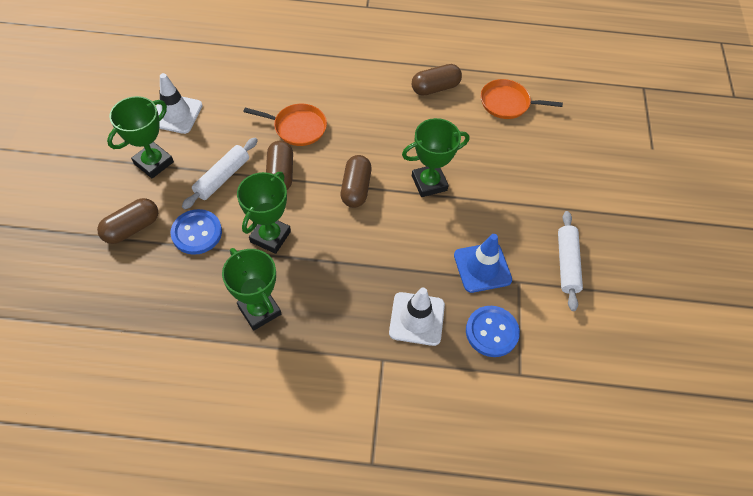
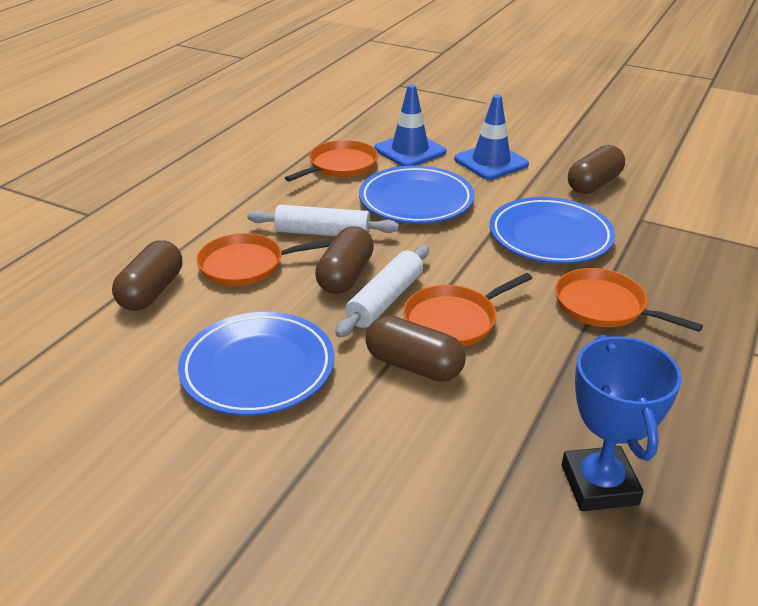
blue button: 2 -> 0
blue plate: 0 -> 3
blue traffic cone: 1 -> 2
blue trophy: 0 -> 1
green trophy: 4 -> 0
orange pan: 2 -> 4
white traffic cone: 2 -> 0

